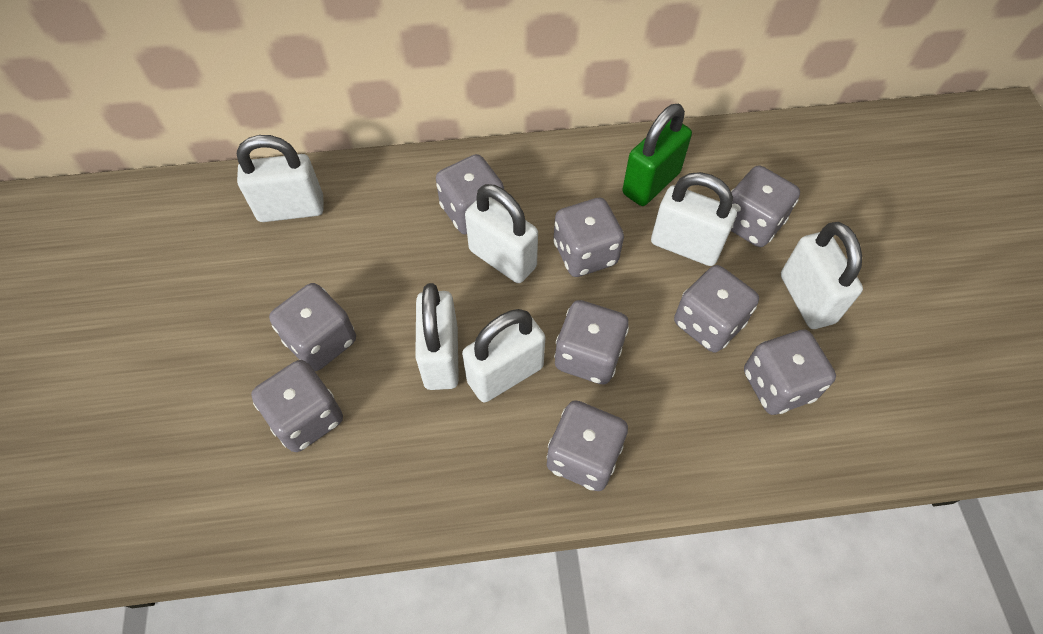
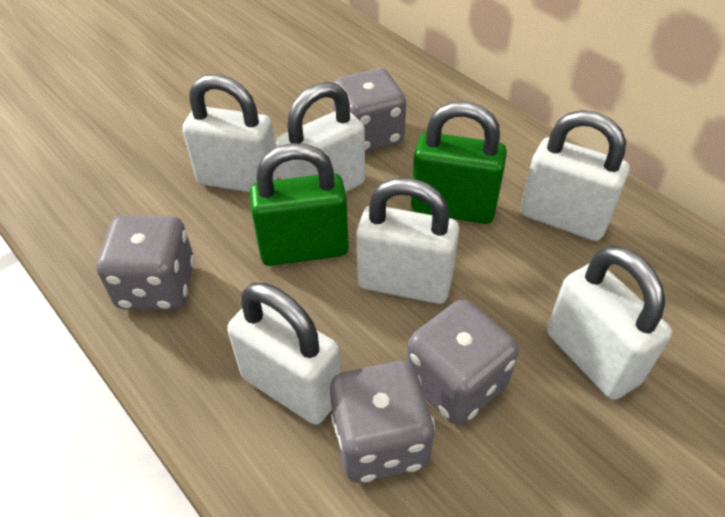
green padlock: 1 -> 2
grey dice: 9 -> 4

